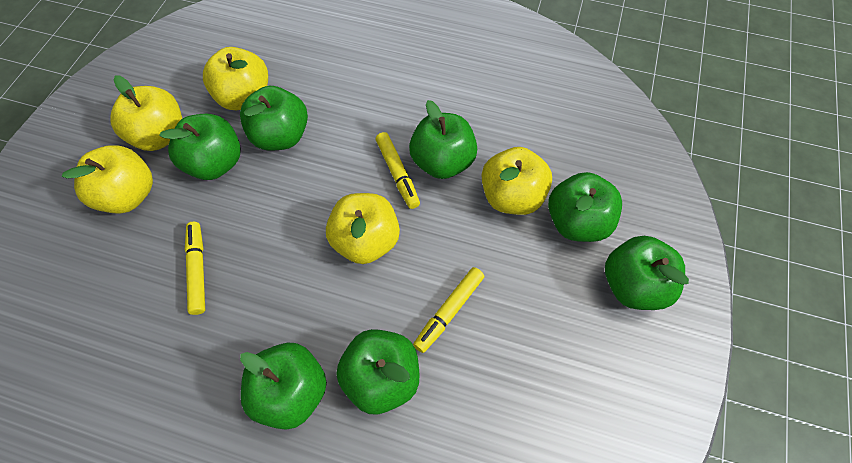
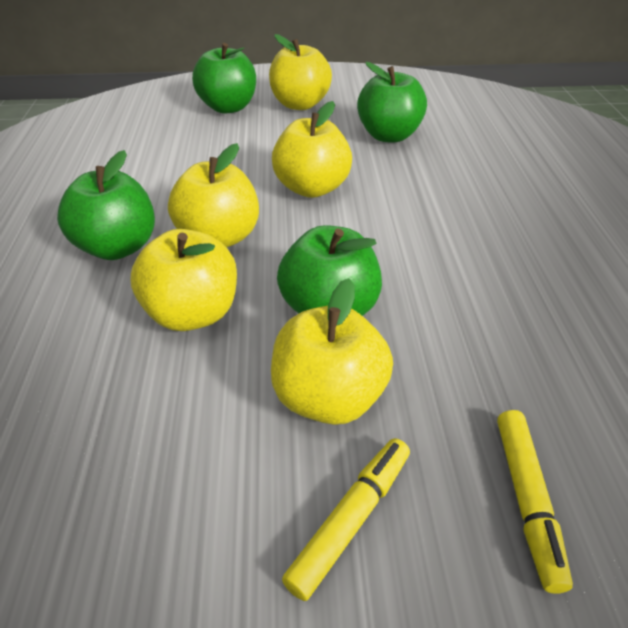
green apple: 7 -> 4
yellow marker: 3 -> 2

